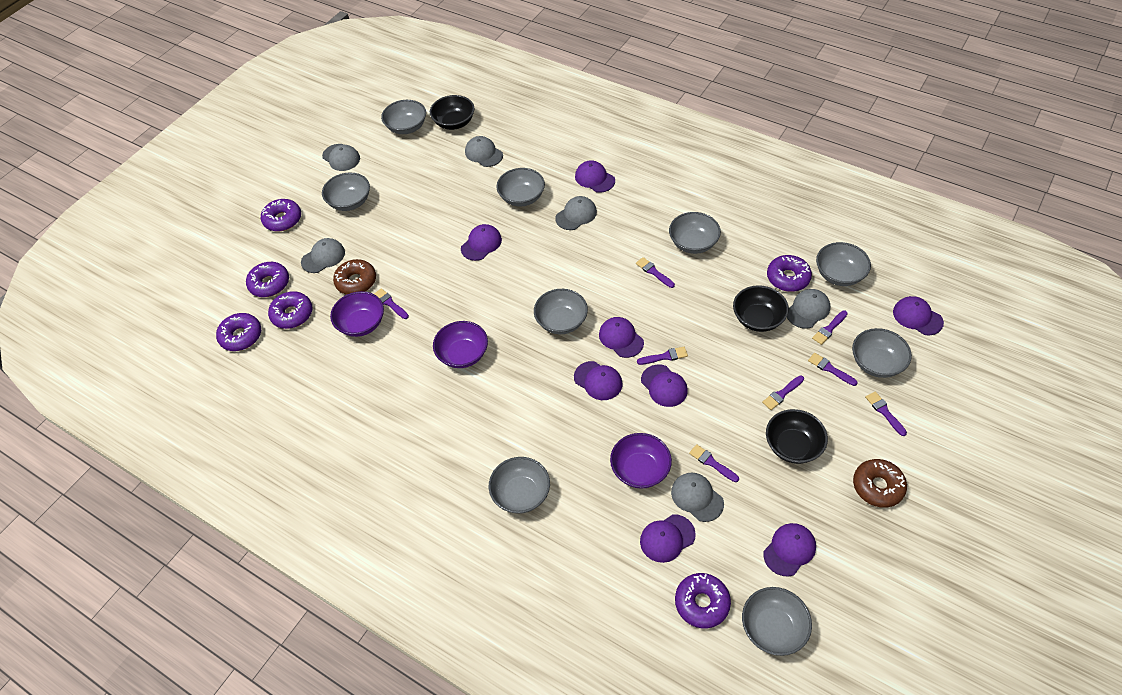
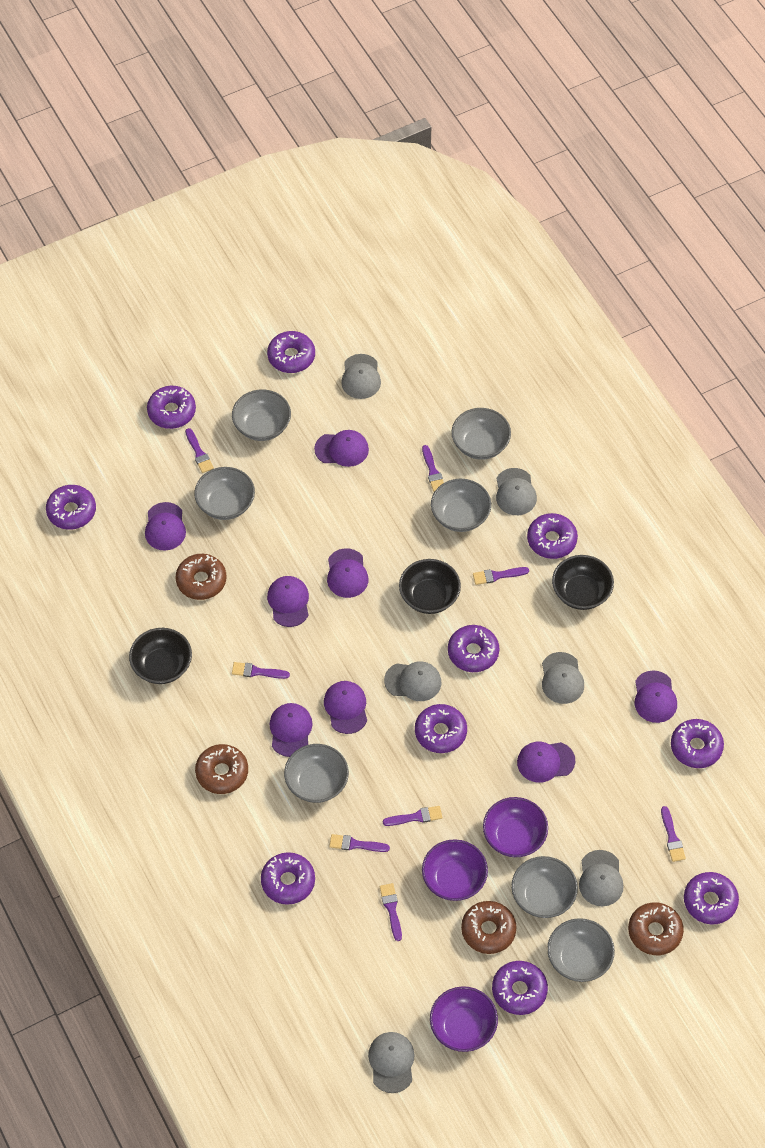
brown donut: 2 -> 4
grey bowl: 9 -> 7
purple donut: 6 -> 10

